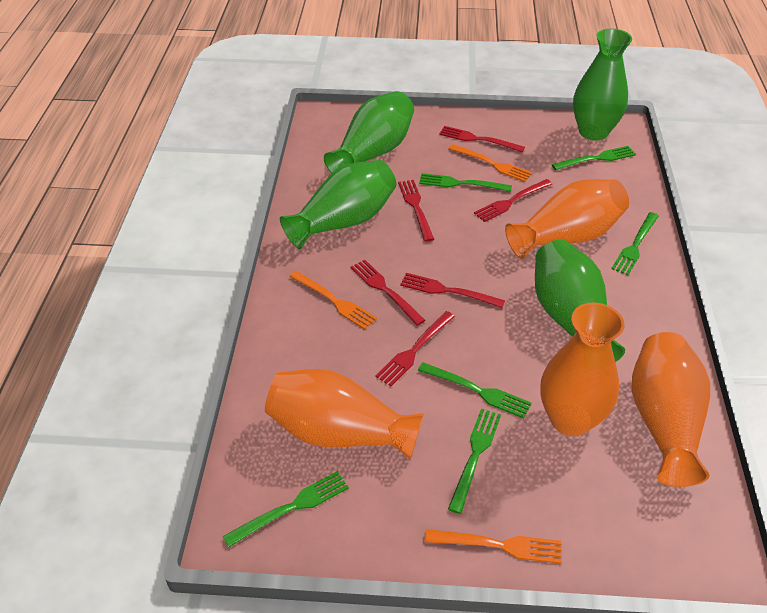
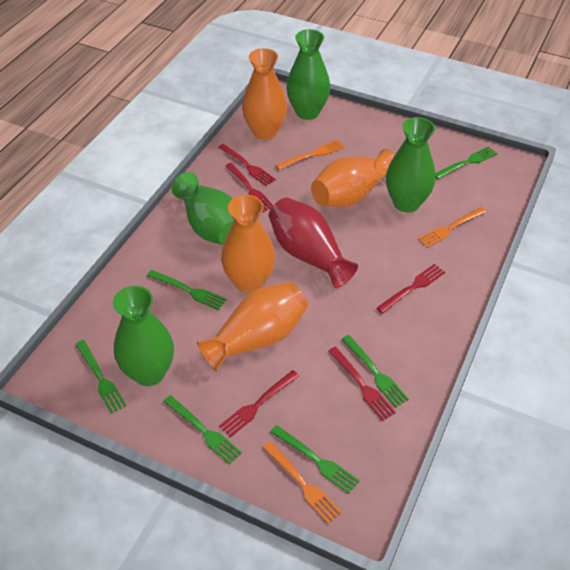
red fork: 6 -> 5
red vase: 0 -> 1

